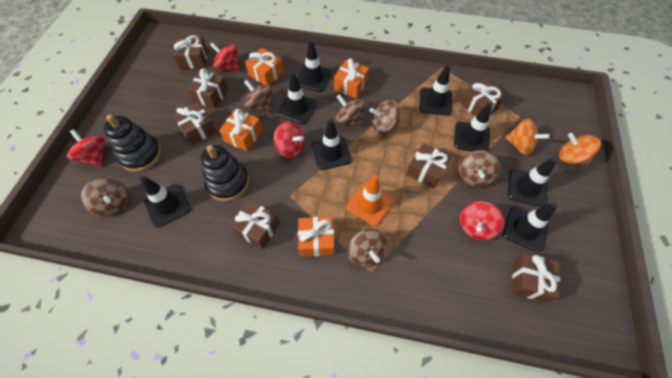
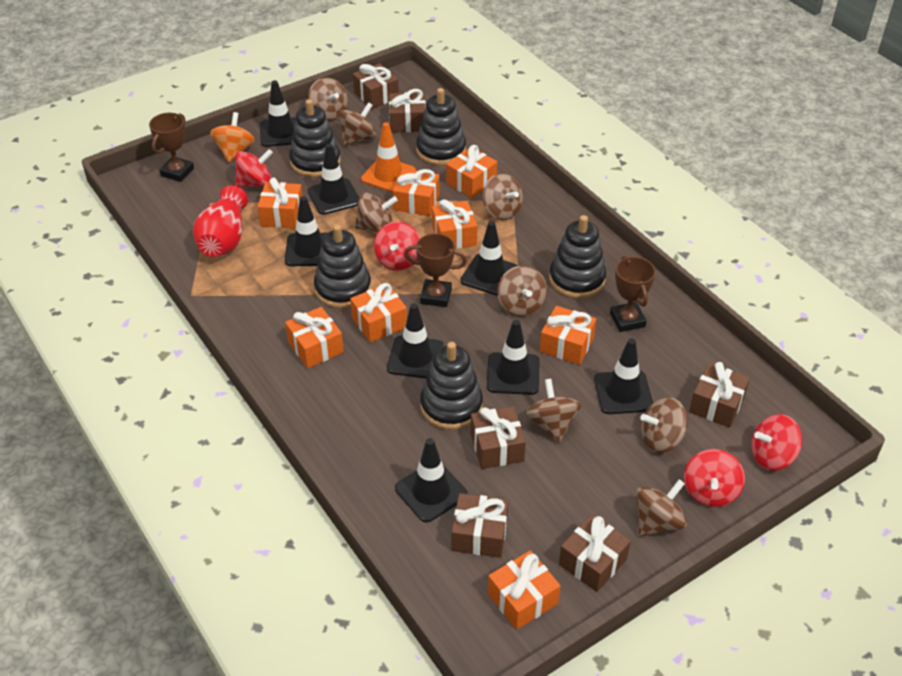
black stacking toy: 2 -> 5
brown gift: 7 -> 6
brown spinning top: 6 -> 8
brown trophy: 0 -> 3
orange gift: 4 -> 8
orange spinning top: 2 -> 1
red vase: 0 -> 1

